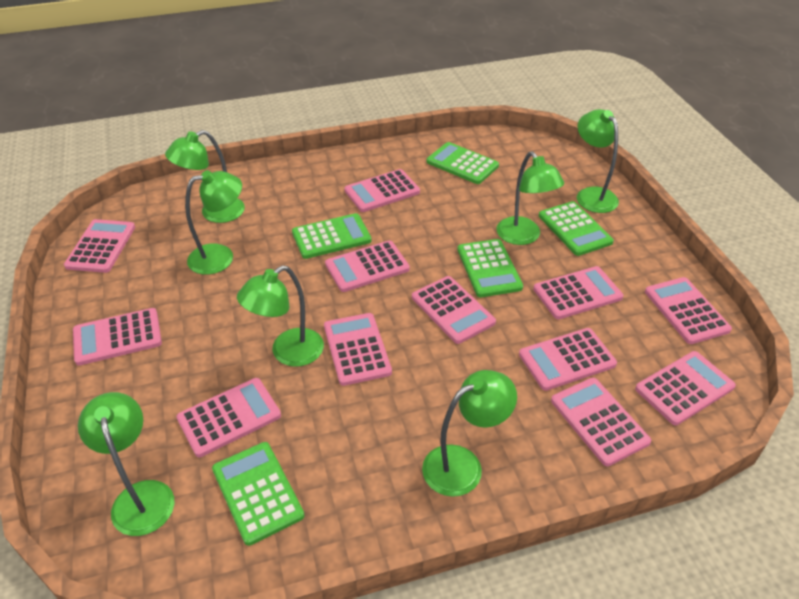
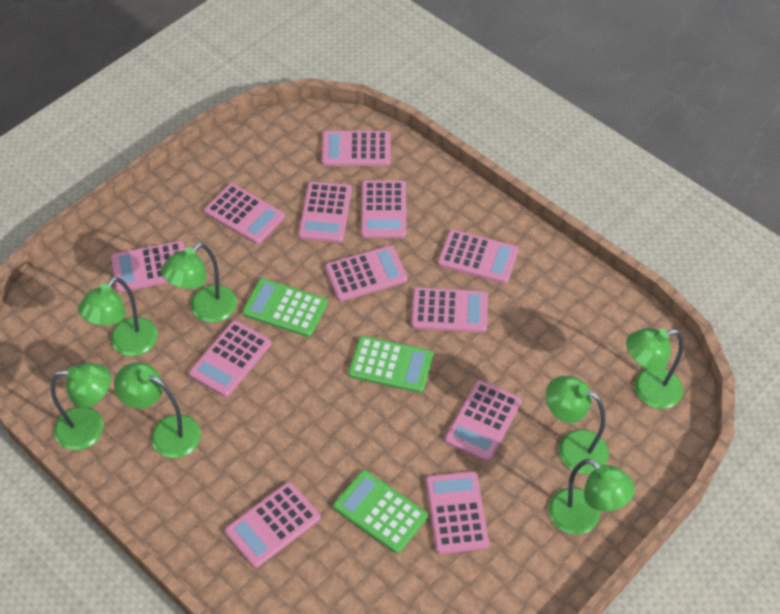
green calculator: 5 -> 3

